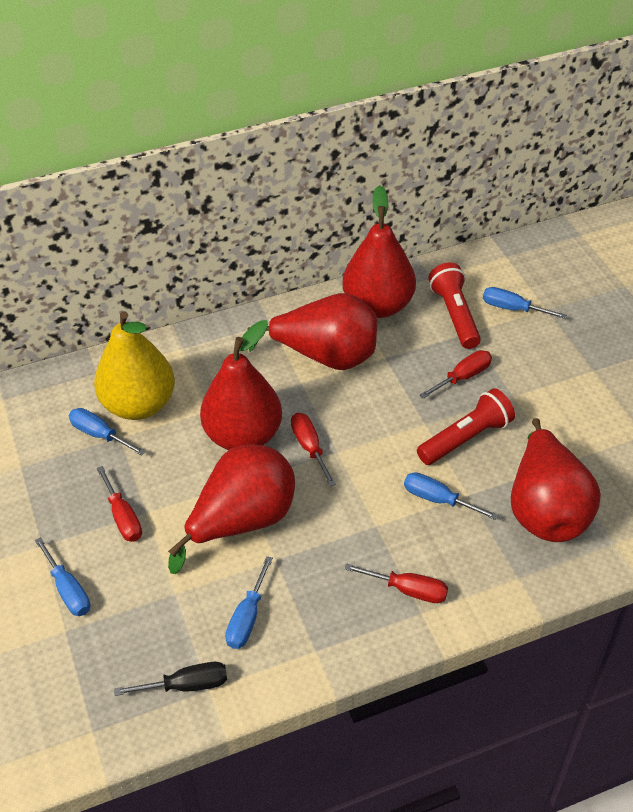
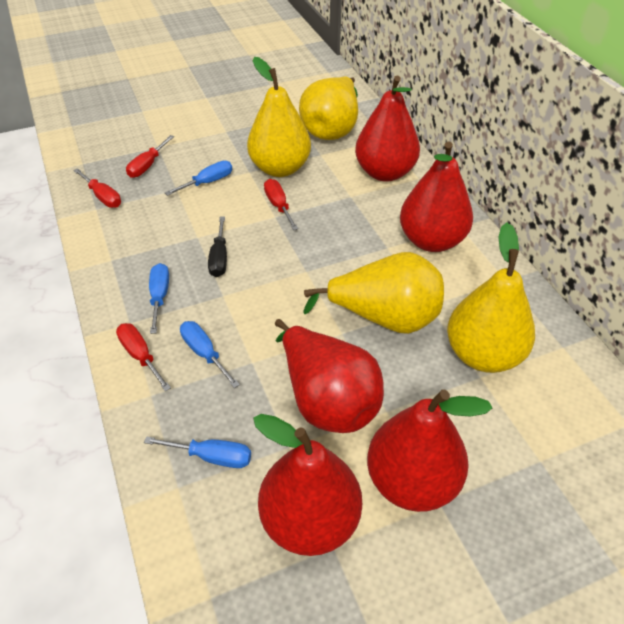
blue screwdriver: 5 -> 4
red flashlight: 2 -> 0
yellow pear: 1 -> 4

